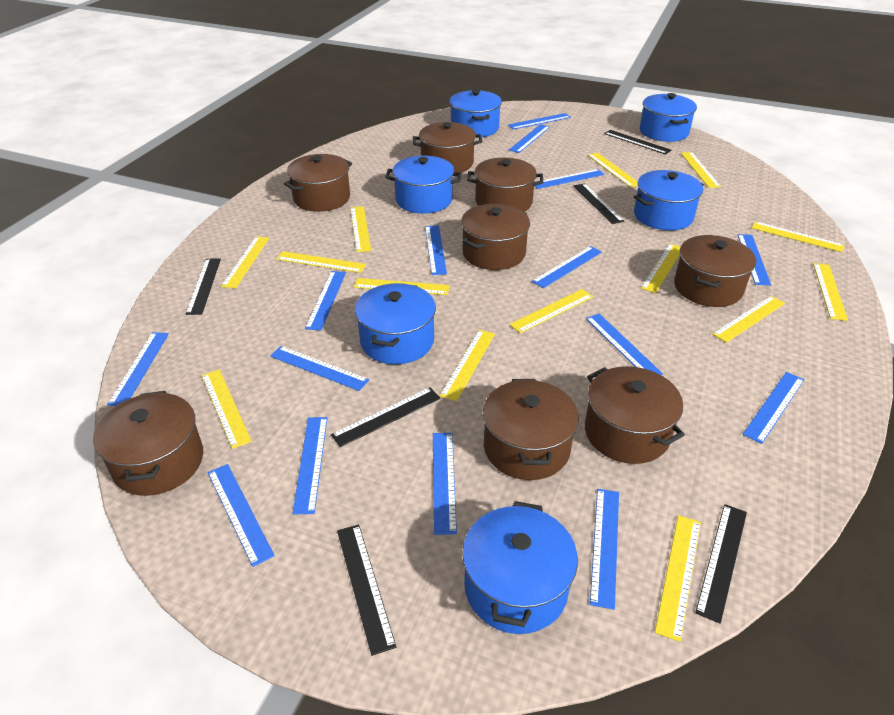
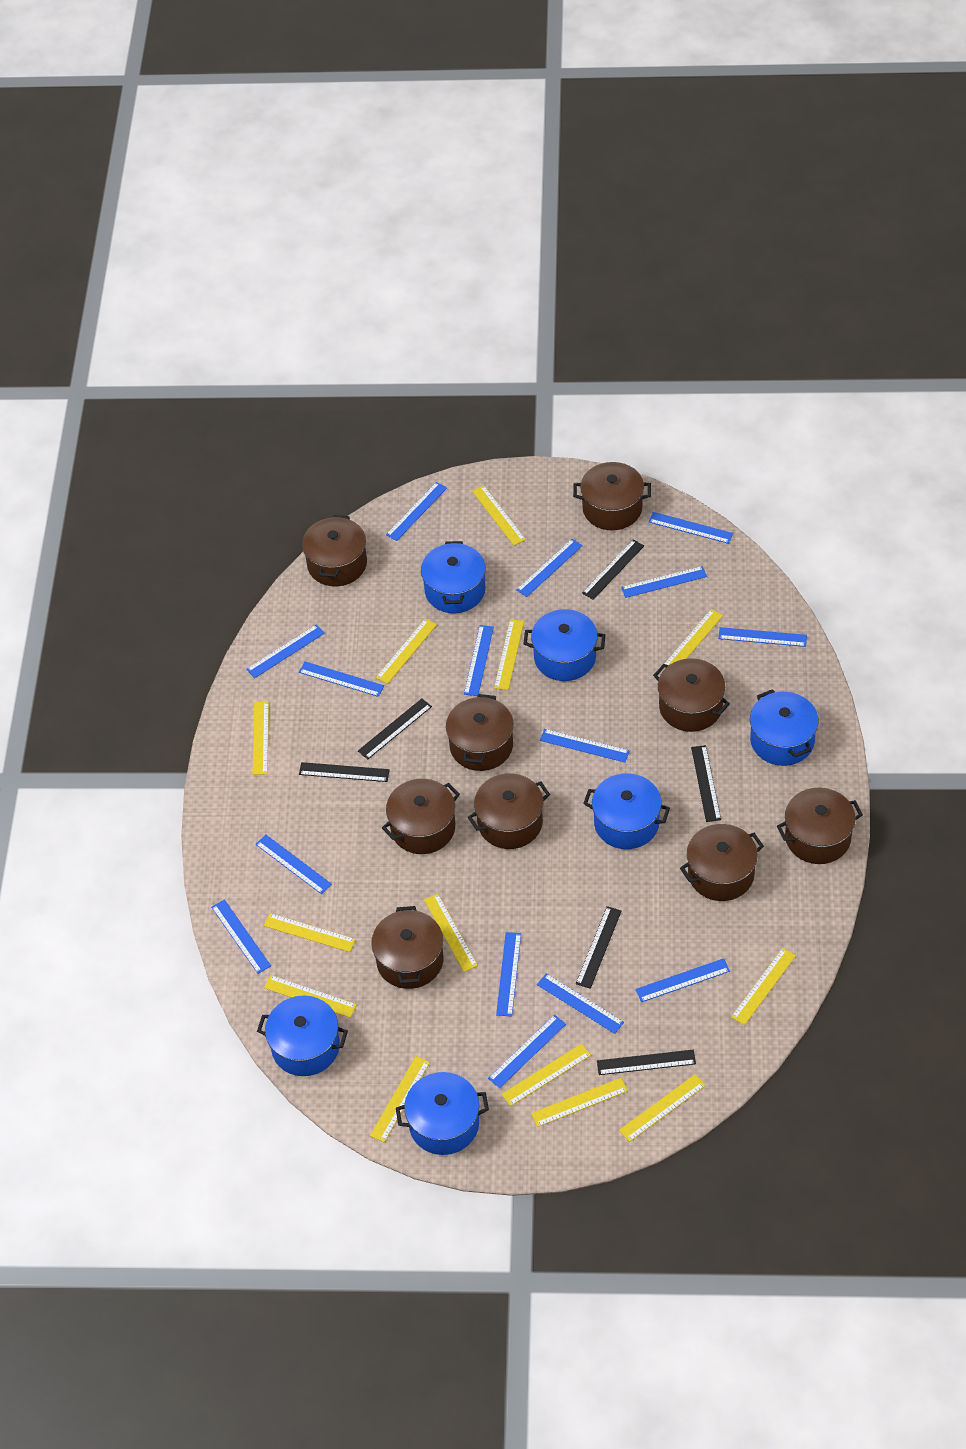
brown pot: 8 -> 9
yellow ruler: 14 -> 13

